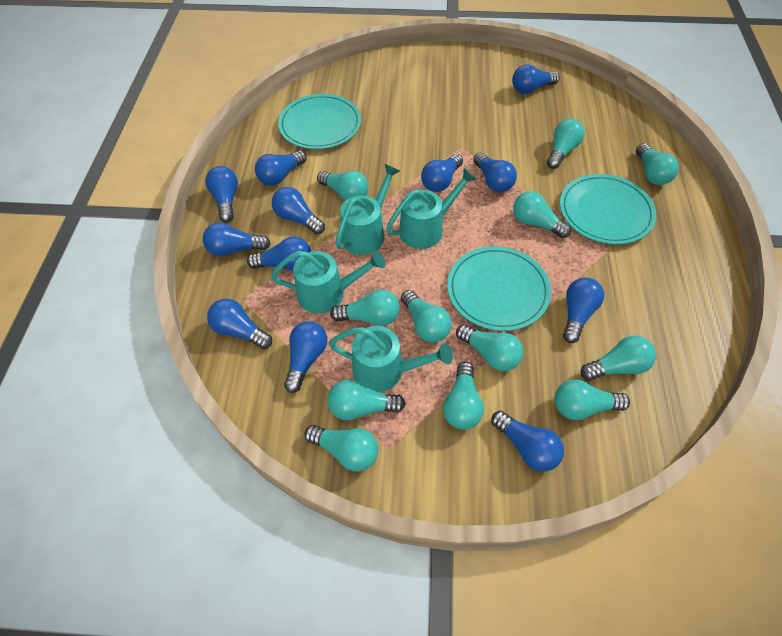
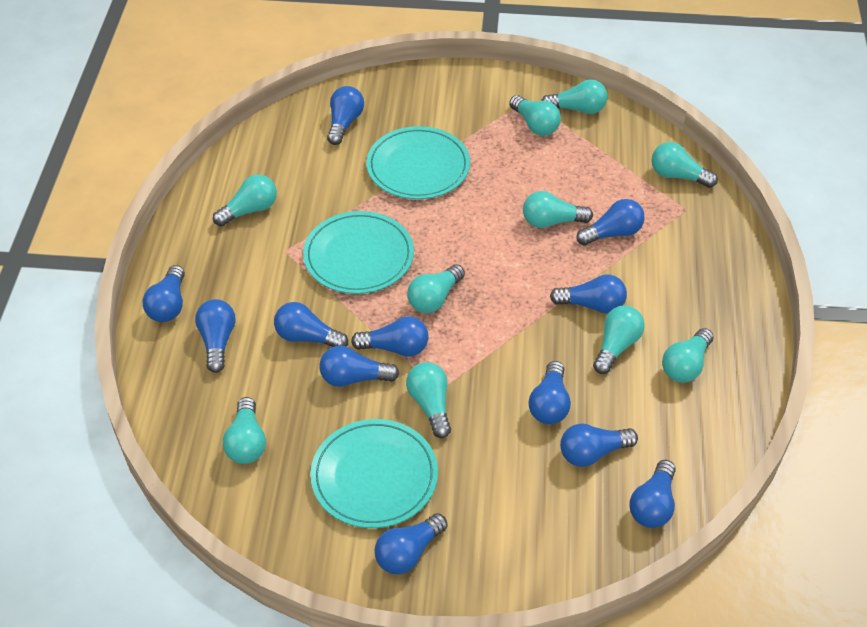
turquoise light bulb: 12 -> 10
turquoise watering can: 4 -> 0

